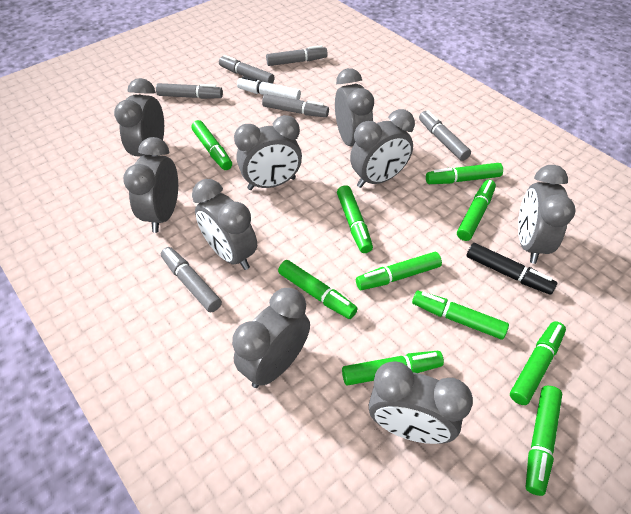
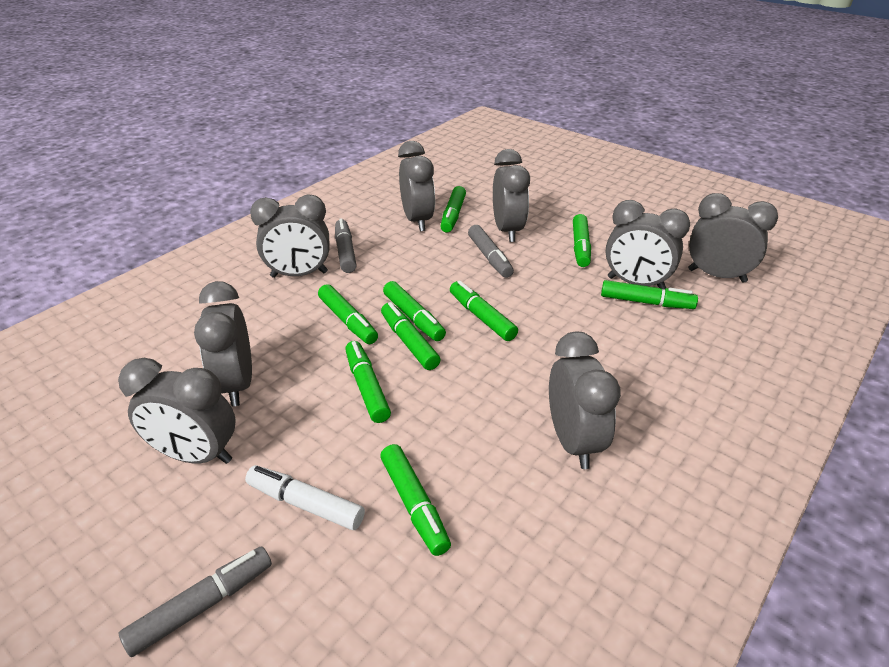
black marker: 1 -> 0
green marker: 10 -> 9
grey clock: 9 -> 8
grey marker: 6 -> 3

